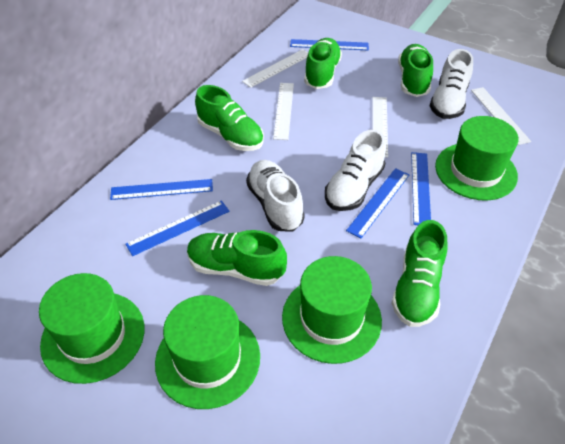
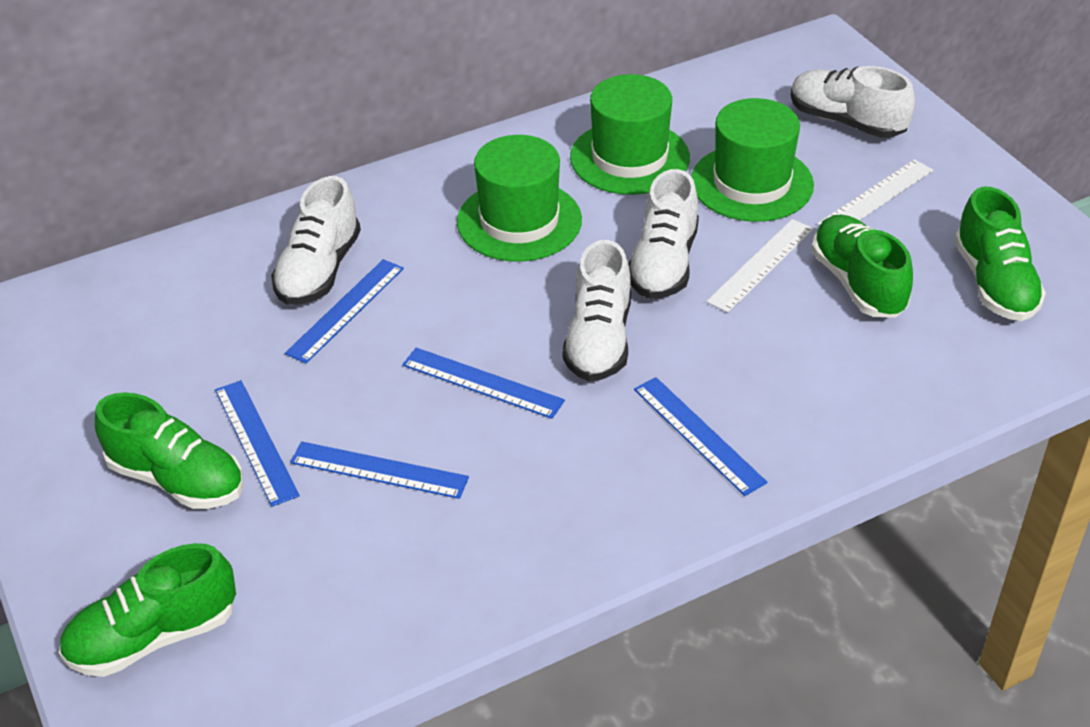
green hat: 4 -> 3
green shoe: 5 -> 4
white ruler: 4 -> 2
white shoe: 3 -> 4

